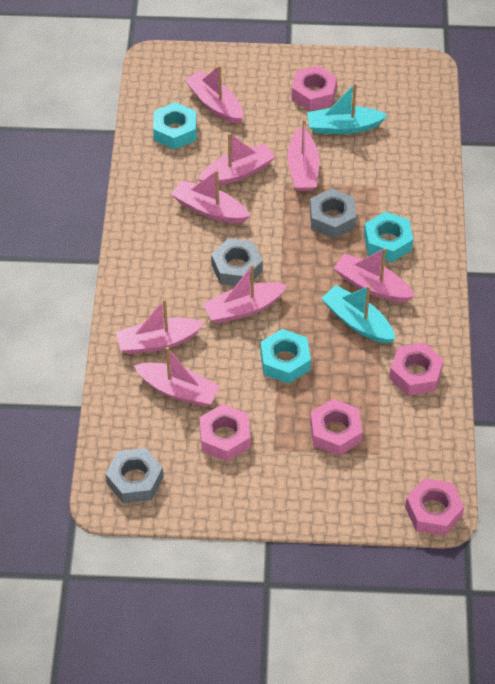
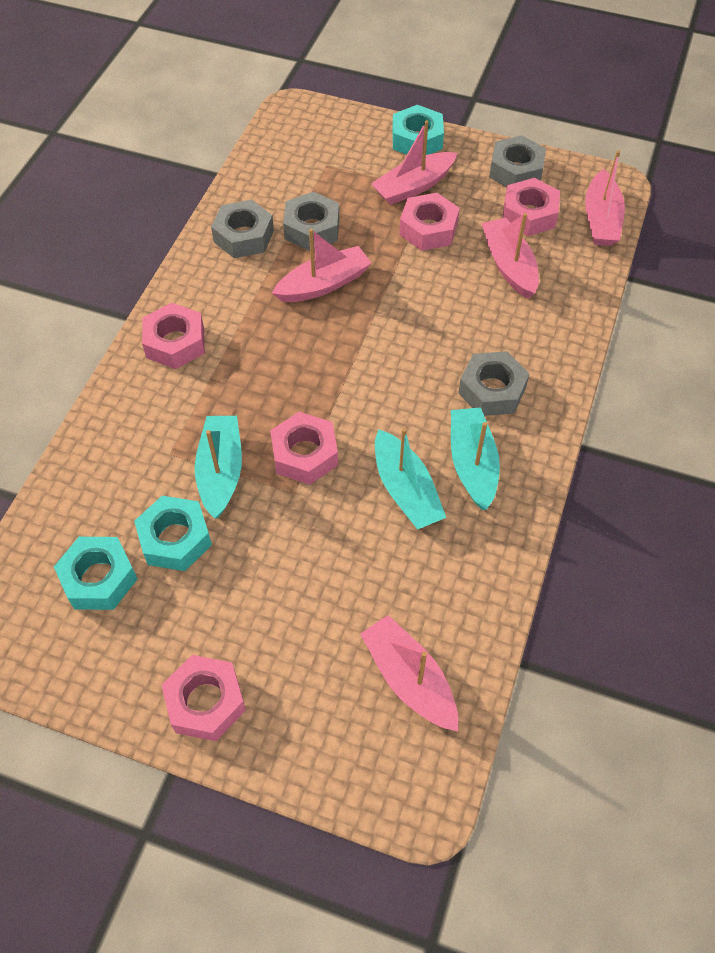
grey nut: 3 -> 4
pink boat: 8 -> 5
turquoise boat: 2 -> 3

